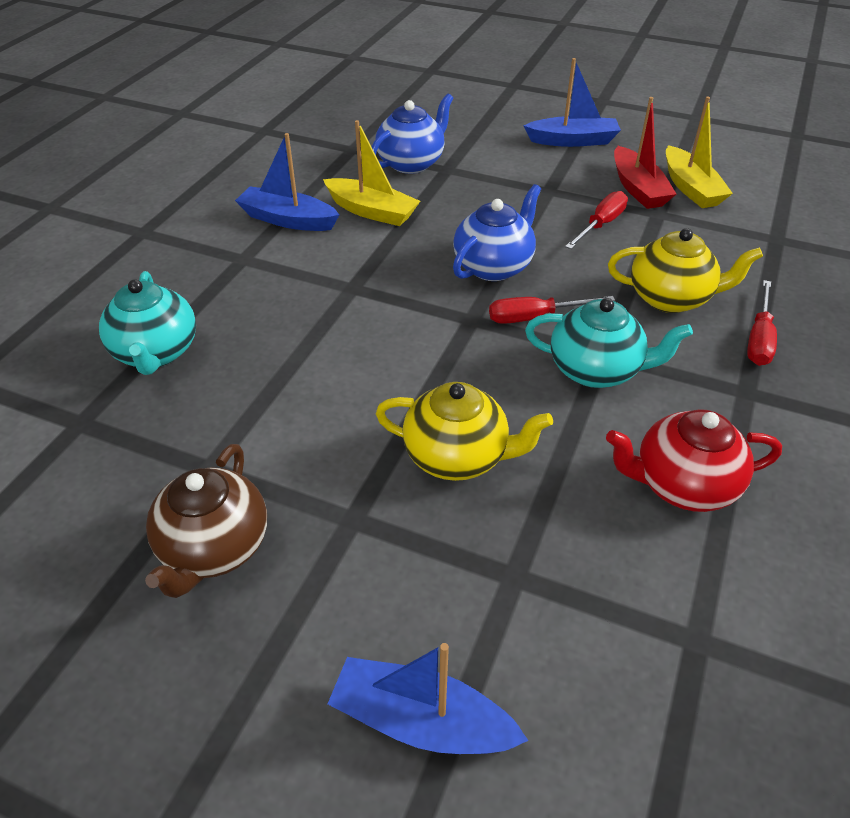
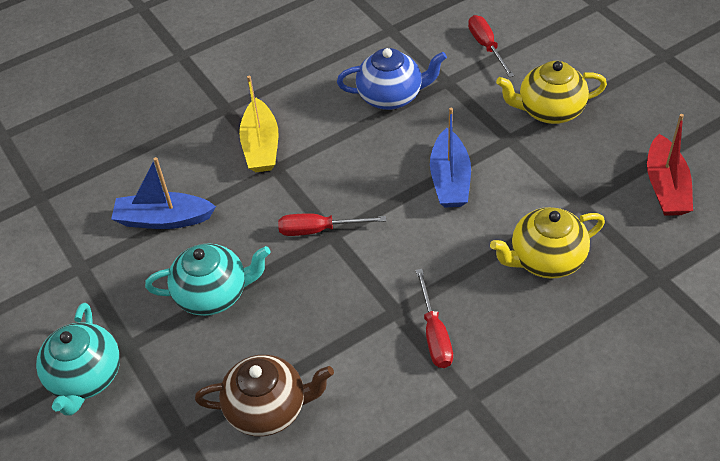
blue boat: 3 -> 2
blue teapot: 2 -> 1
red teapot: 1 -> 0
yellow boat: 2 -> 1

